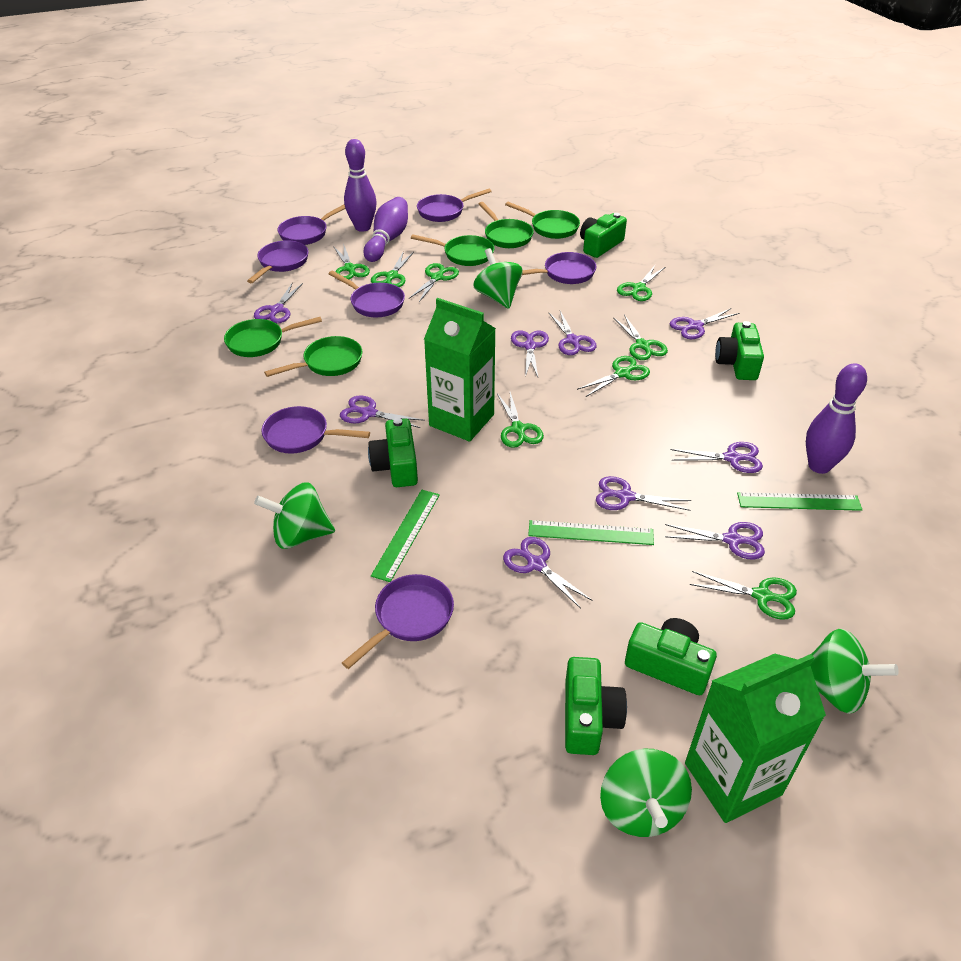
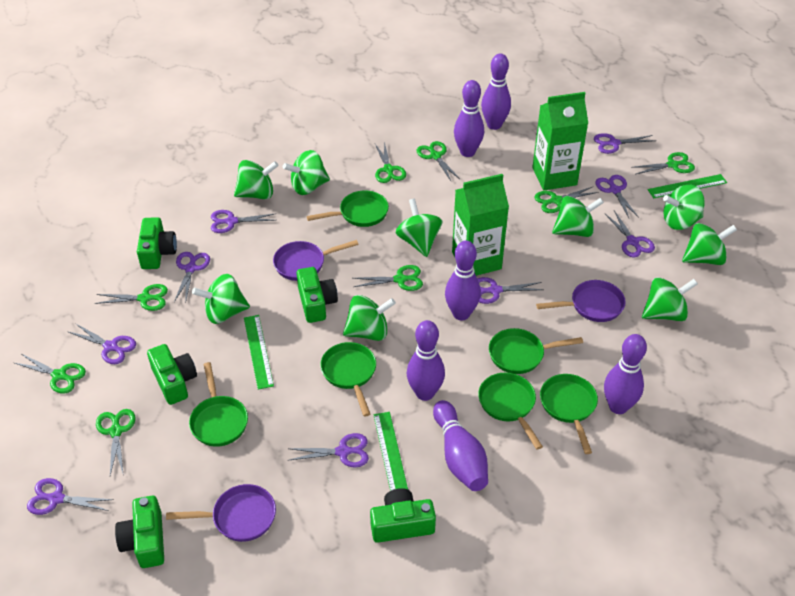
green pan: 5 -> 6
green spinning top: 4 -> 9
purple bowling pin: 3 -> 6
purple pan: 7 -> 3

